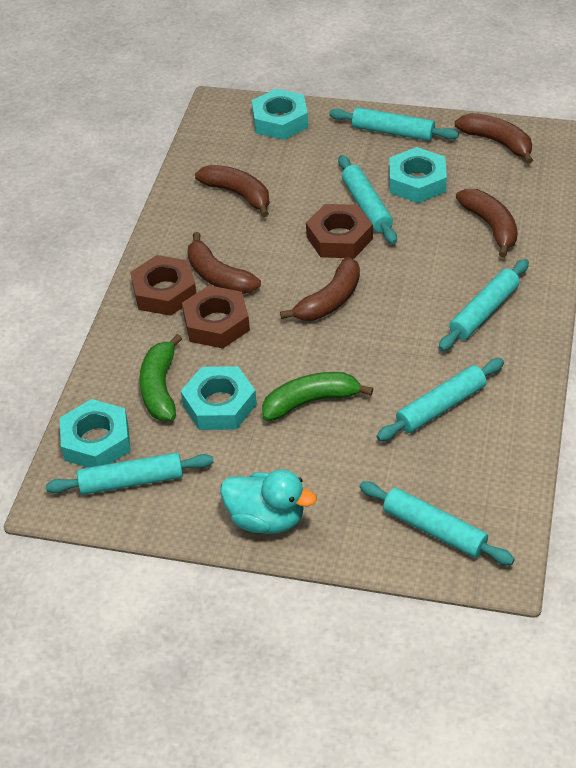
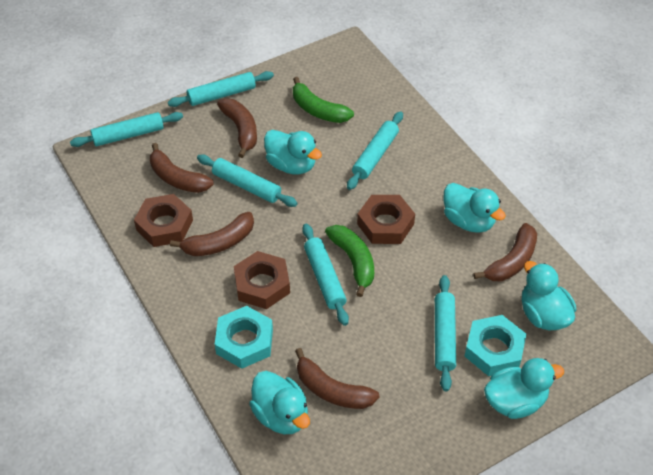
turquoise duck: 1 -> 5
turquoise nut: 4 -> 2

